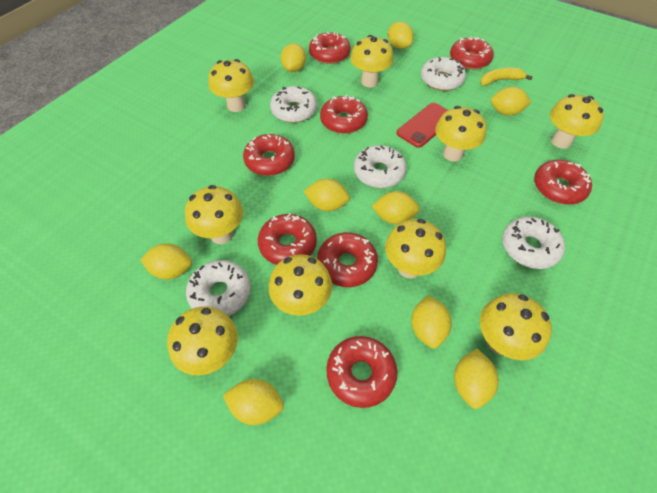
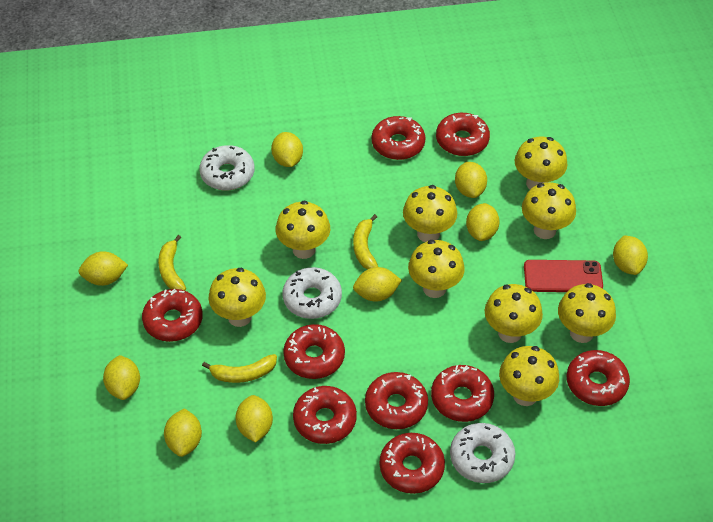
red donut: 8 -> 9
white donut: 5 -> 3
yellow banana: 1 -> 3

